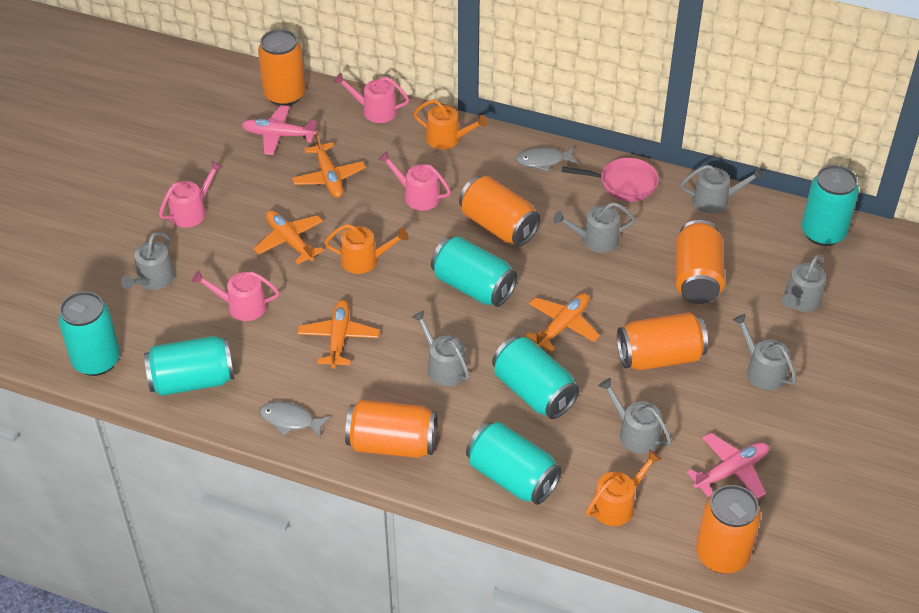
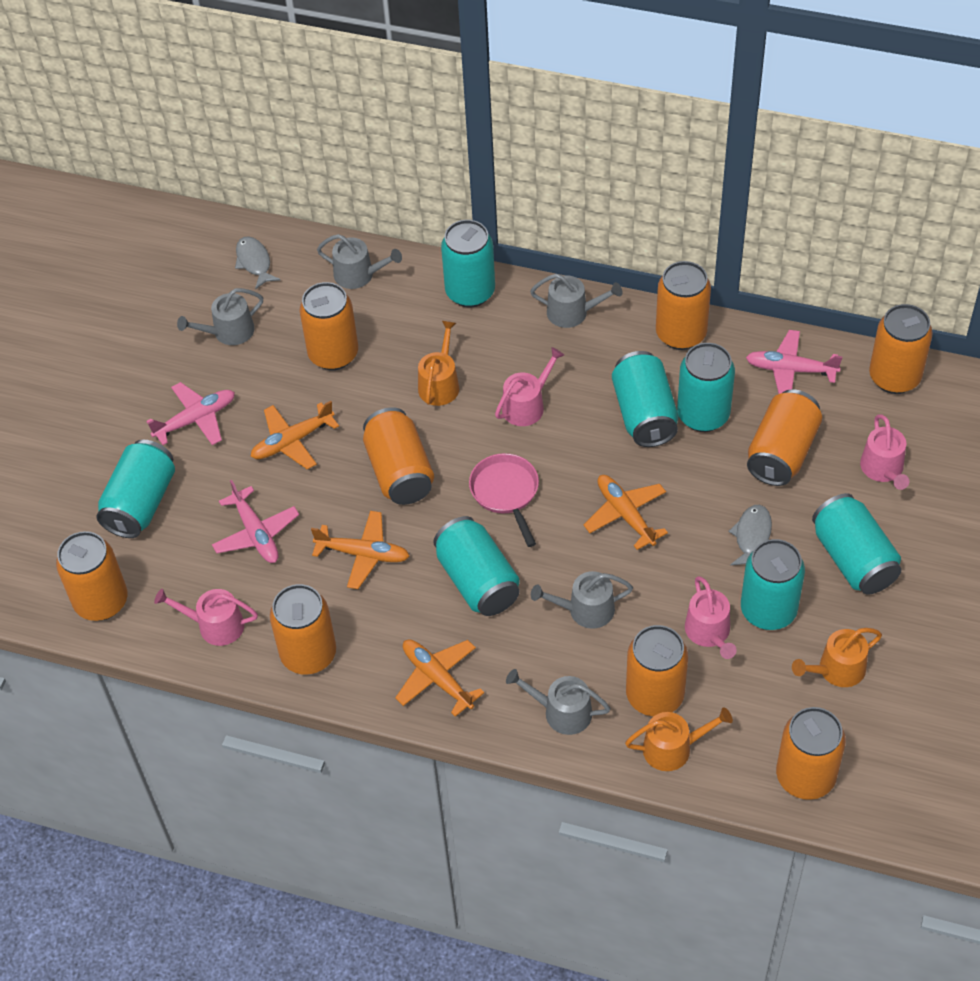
grey watering can: 7 -> 5
orange can: 6 -> 9
pink plane: 2 -> 3
turquoise can: 6 -> 7

